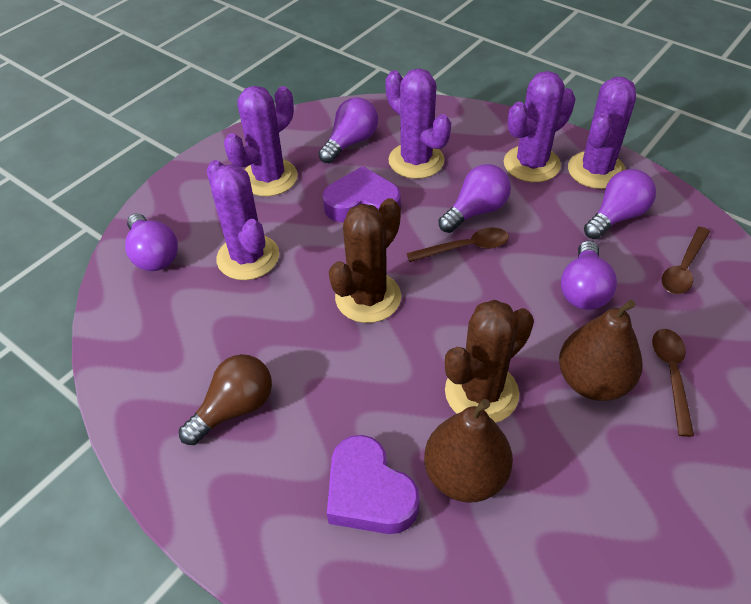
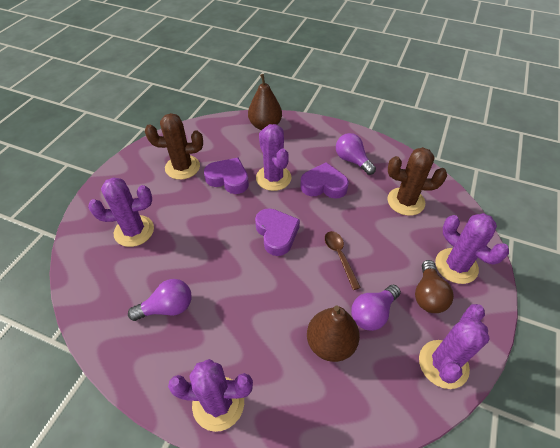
brown spoon: 3 -> 1
purple heart: 2 -> 3
purple light bulb: 5 -> 3

